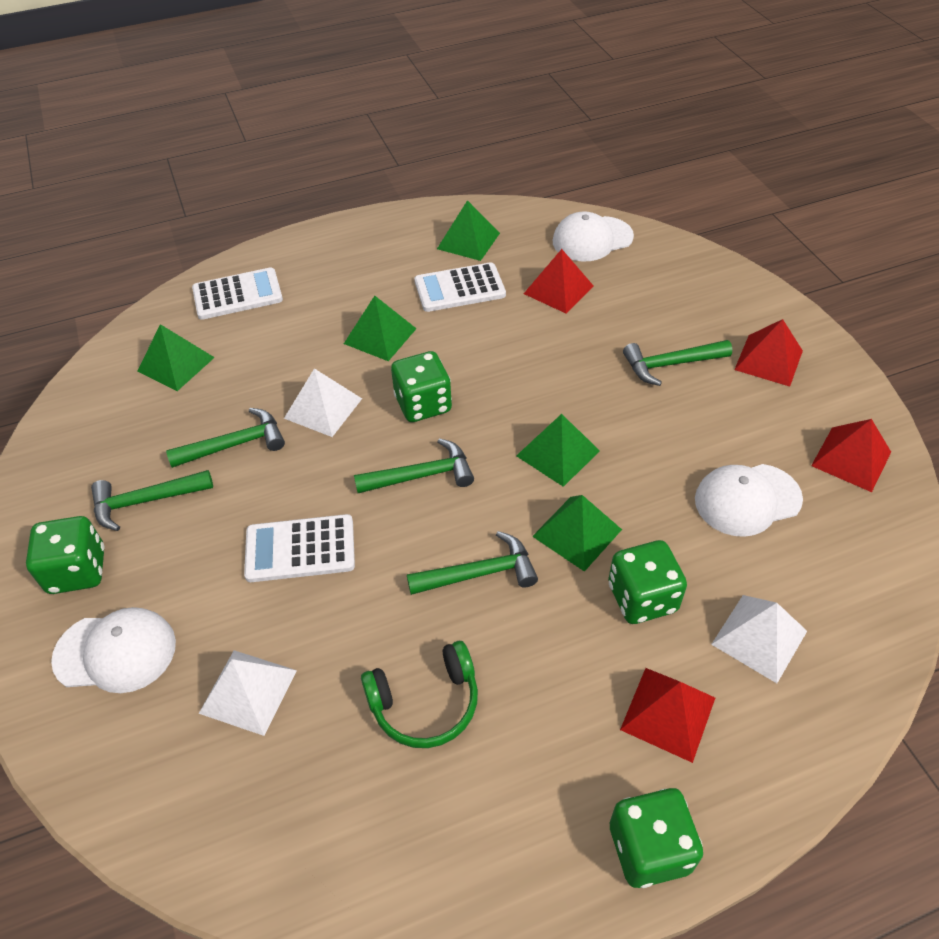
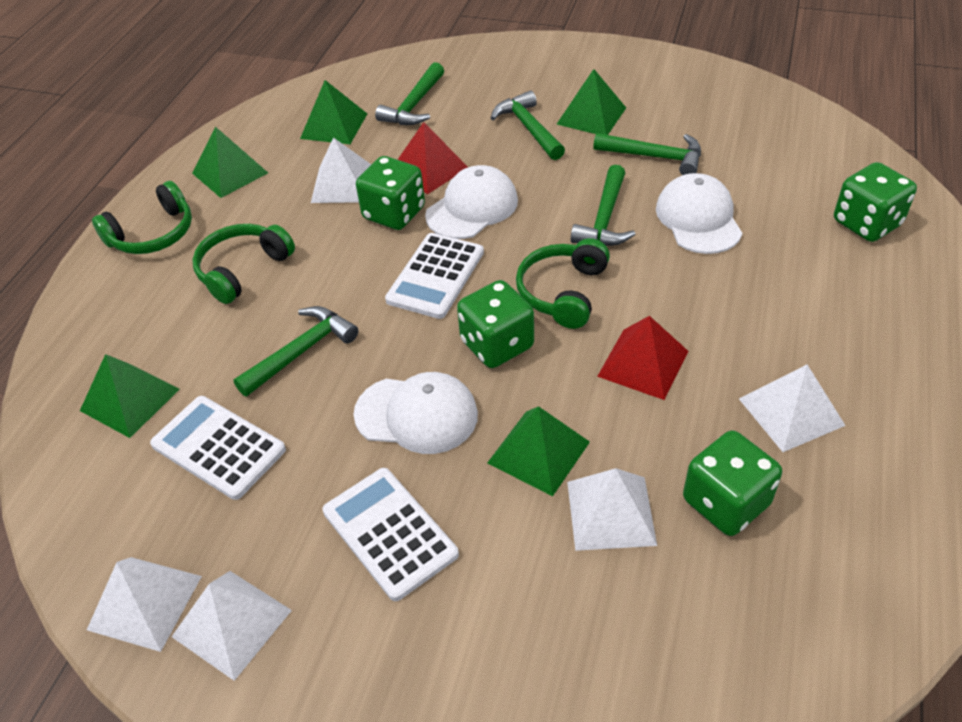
green headphones: 1 -> 3
red pyramid: 4 -> 2
white pyramid: 3 -> 5

